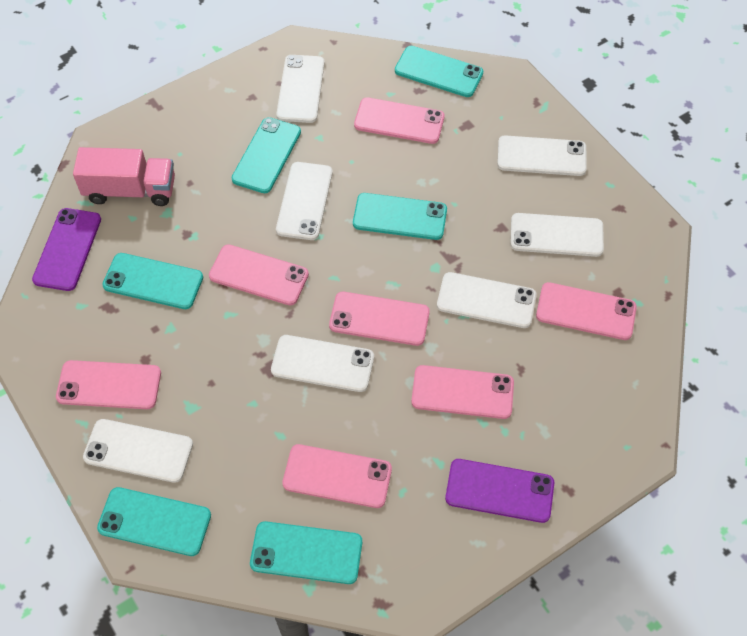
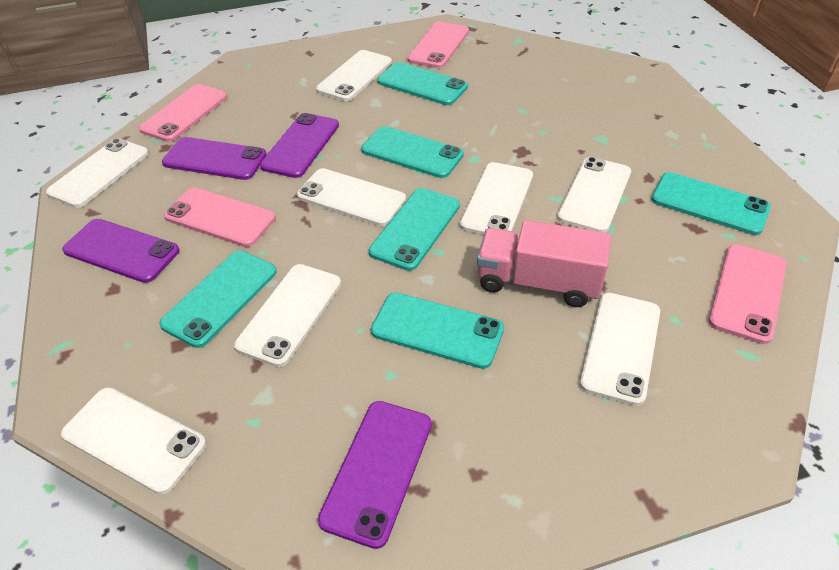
pink phone: 7 -> 4
purple phone: 2 -> 4
white phone: 7 -> 8

